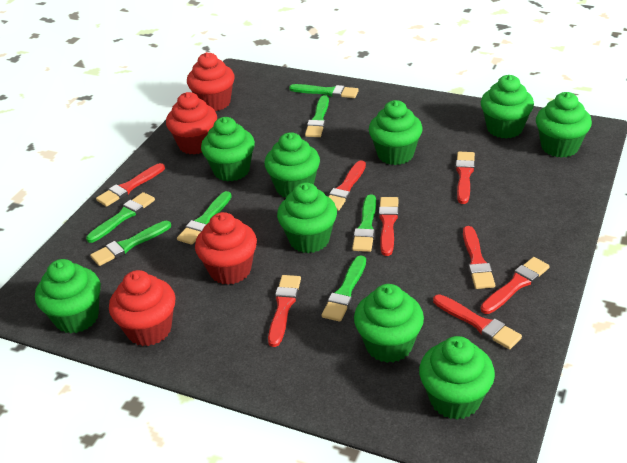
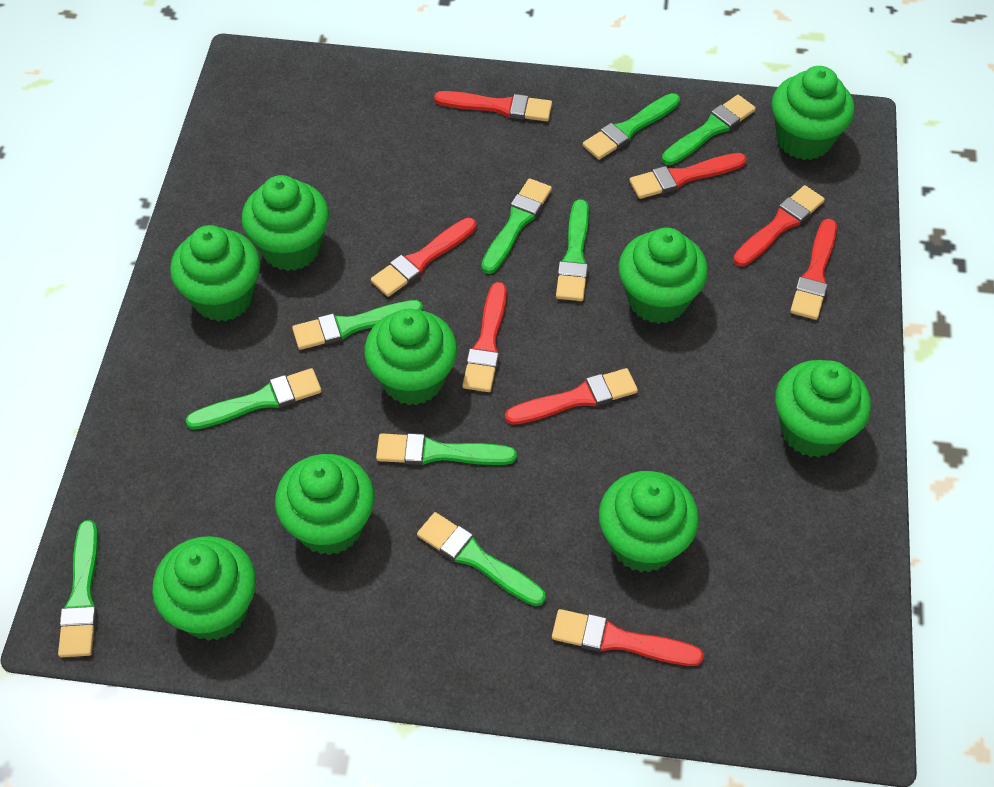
green brush: 7 -> 9
red cupcake: 4 -> 0

